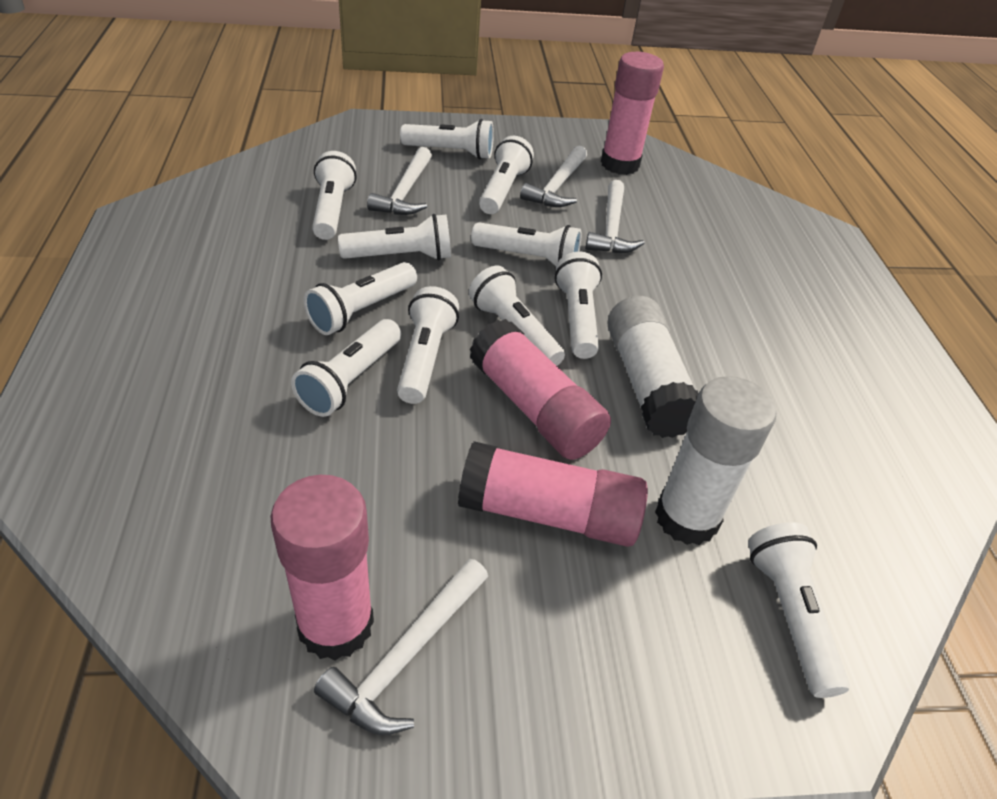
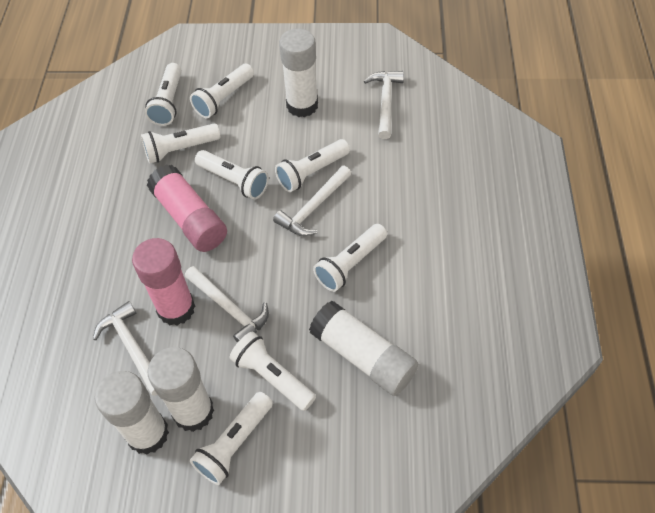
pink glue stick: 4 -> 2
white flashlight: 11 -> 8
white glue stick: 2 -> 4

